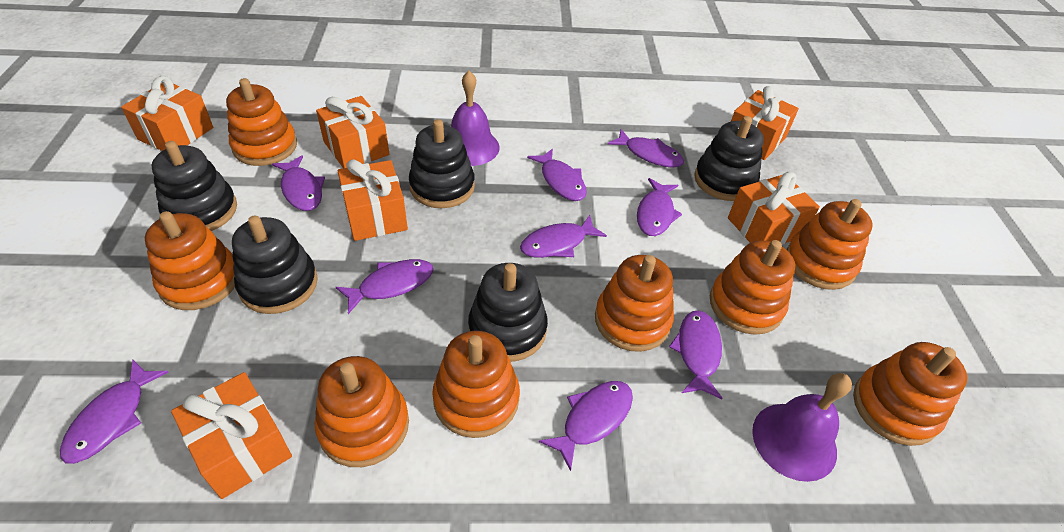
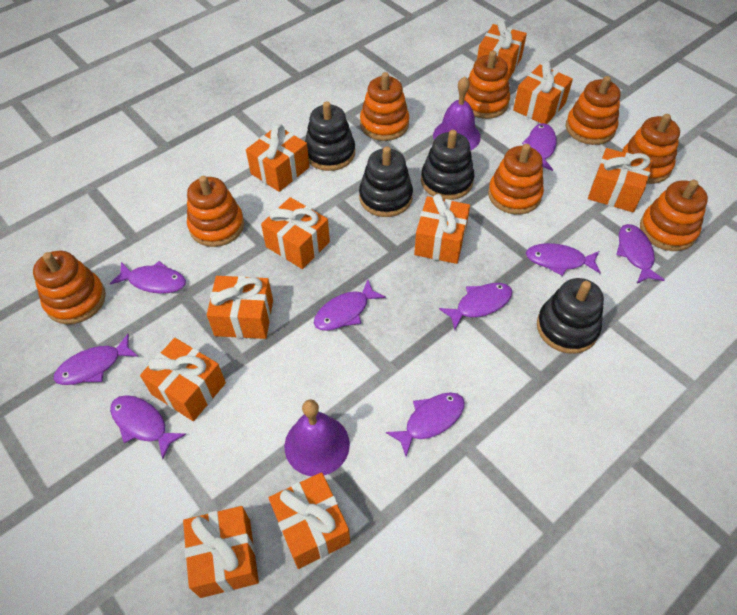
black stacking toy: 5 -> 4
orange gift: 6 -> 10

